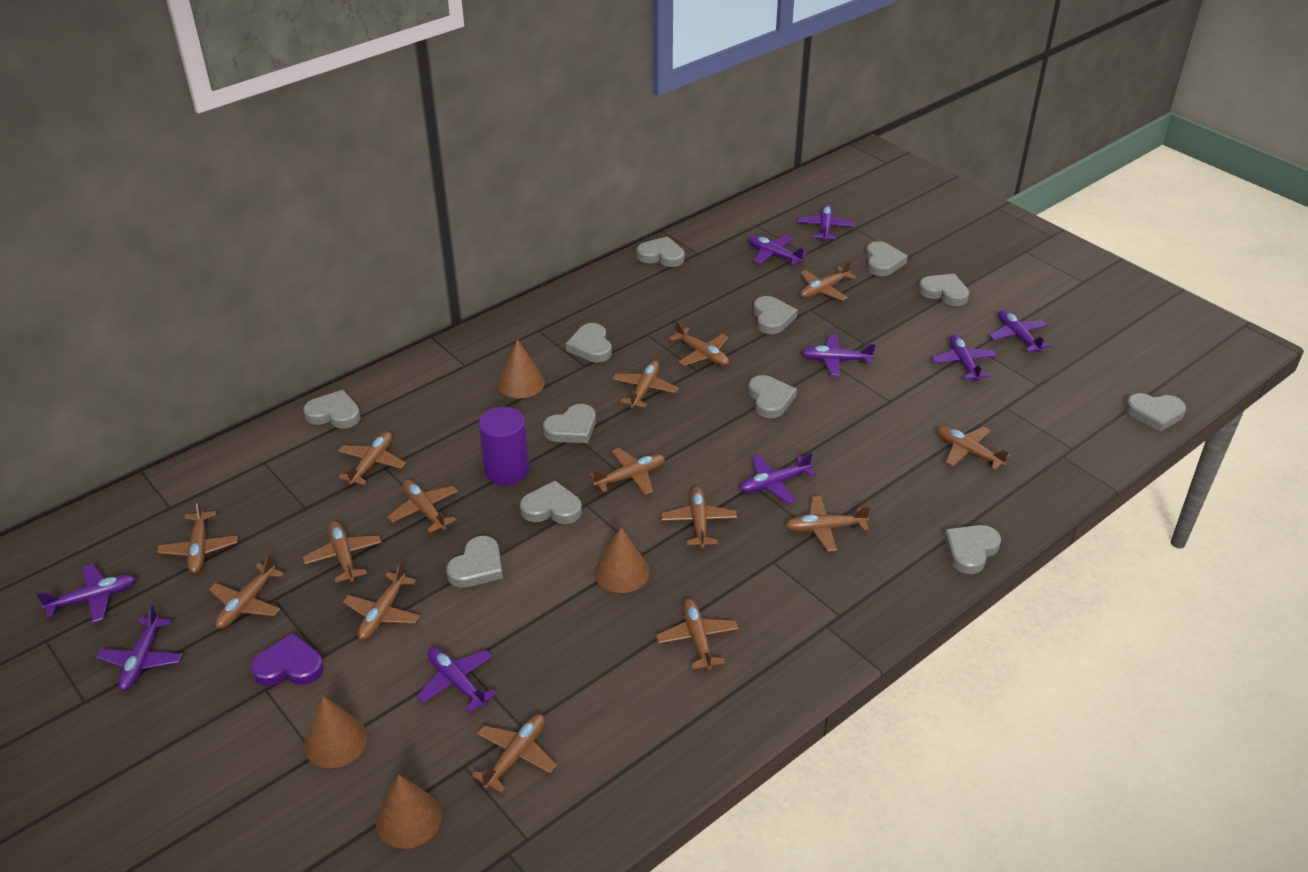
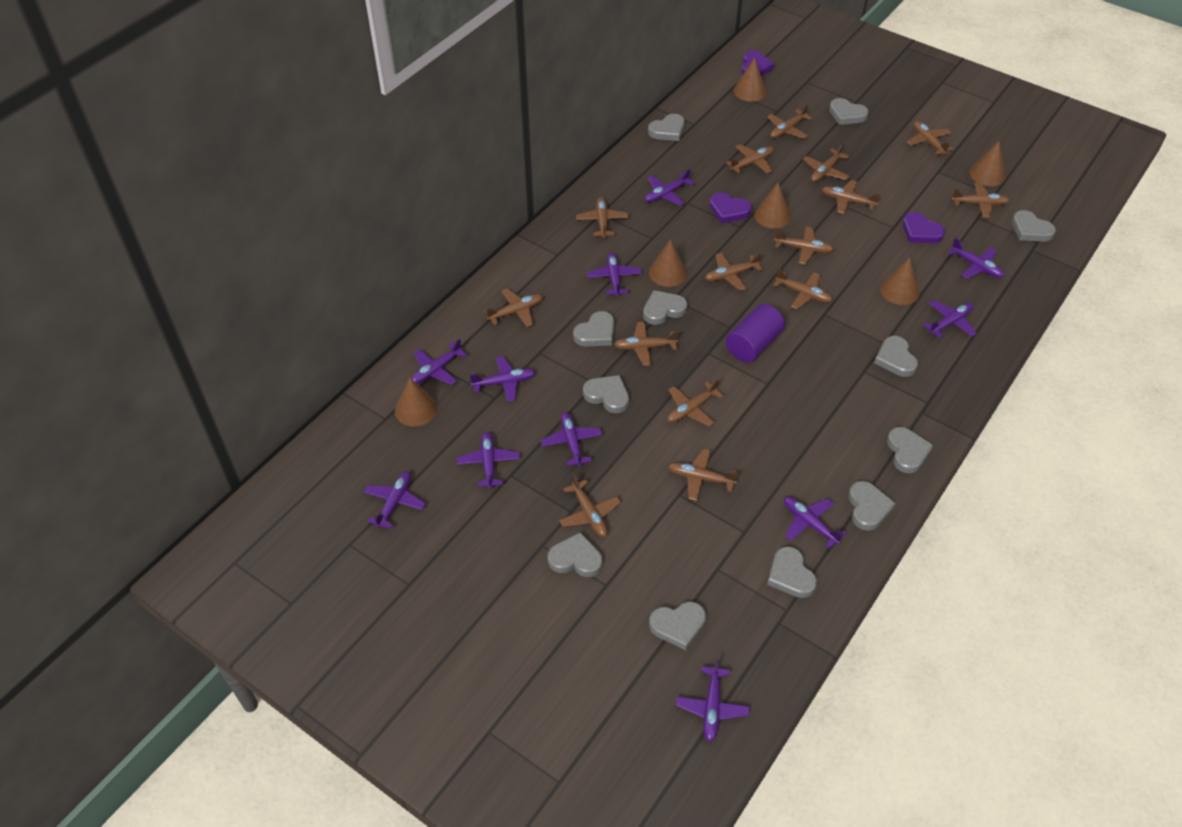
brown cone: 4 -> 6
purple heart: 1 -> 3
purple plane: 9 -> 11

